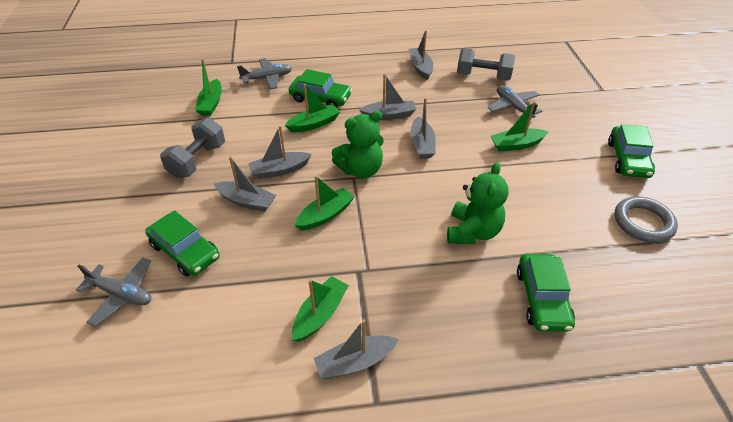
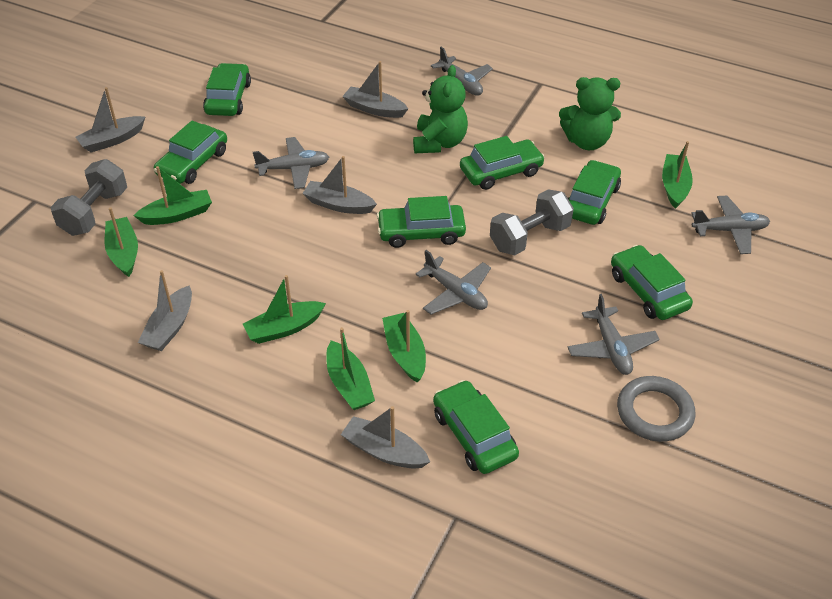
green boat: 5 -> 6
green car: 4 -> 7
grey boat: 6 -> 5
grey plane: 3 -> 5

